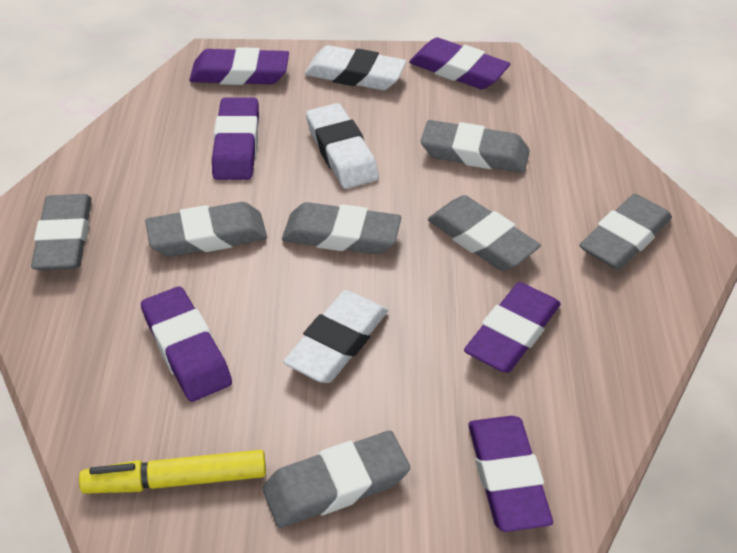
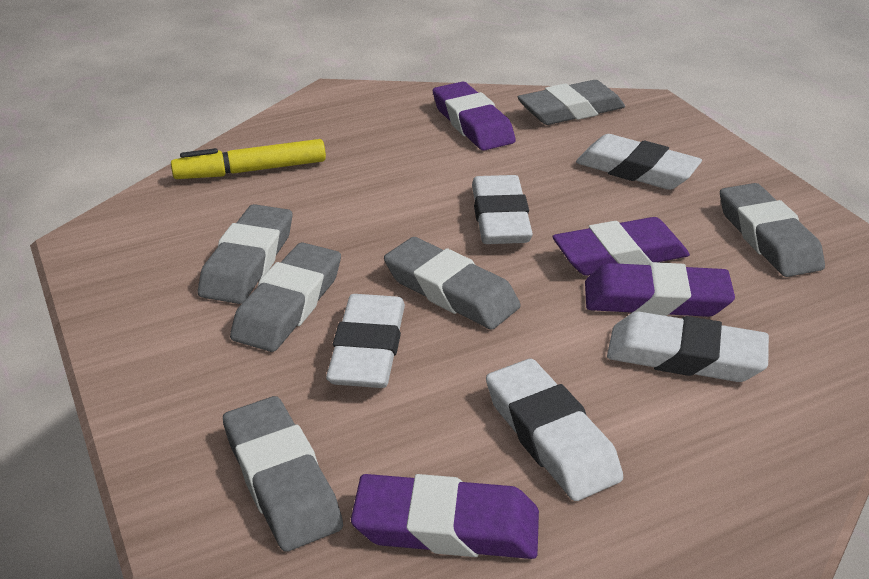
grey eraser: 7 -> 6
purple eraser: 6 -> 4
white eraser: 3 -> 5

